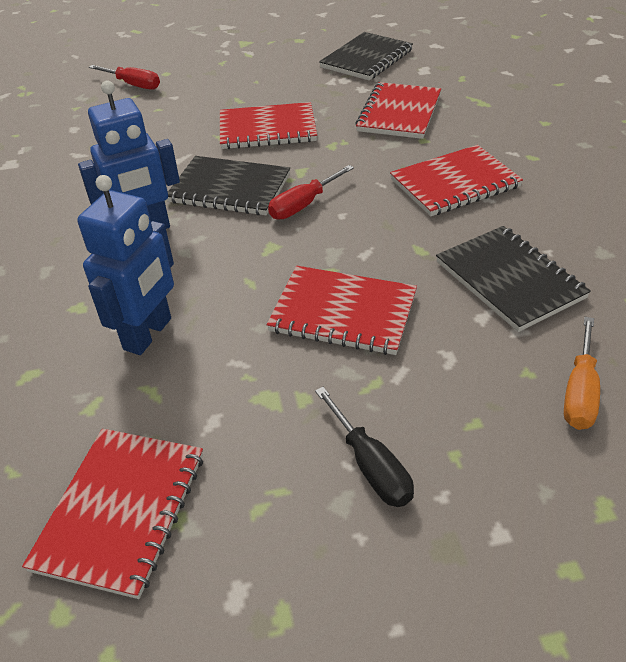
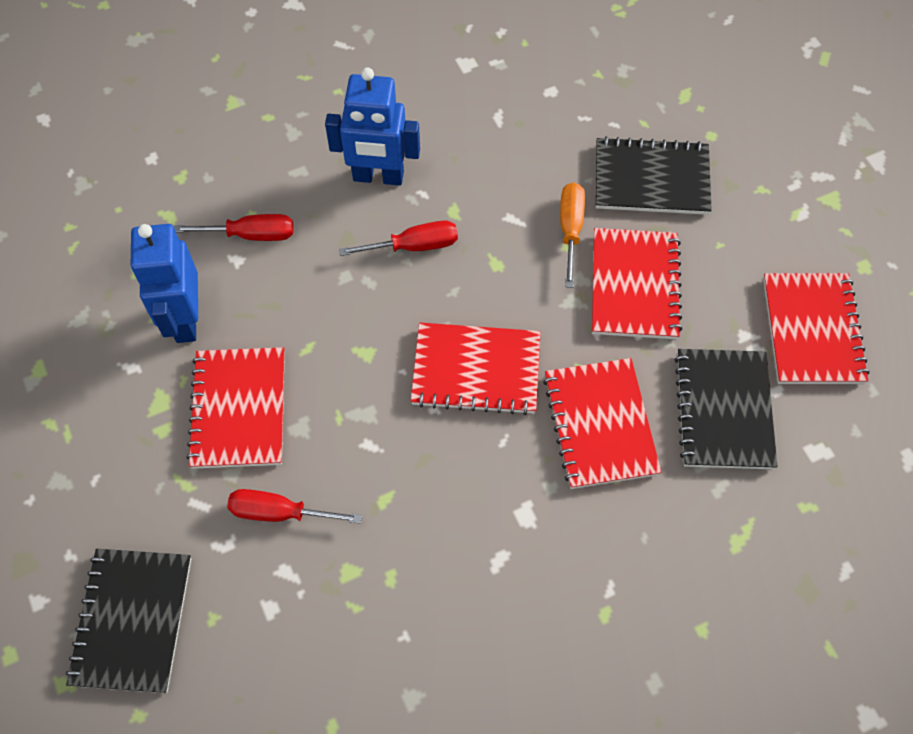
black screwdriver: 1 -> 0
red screwdriver: 2 -> 3

